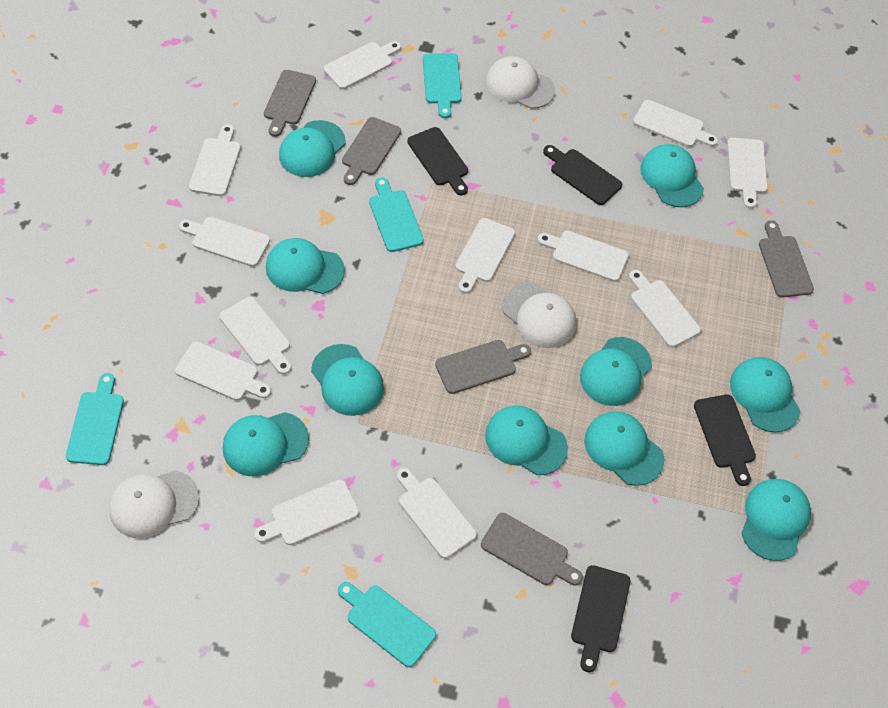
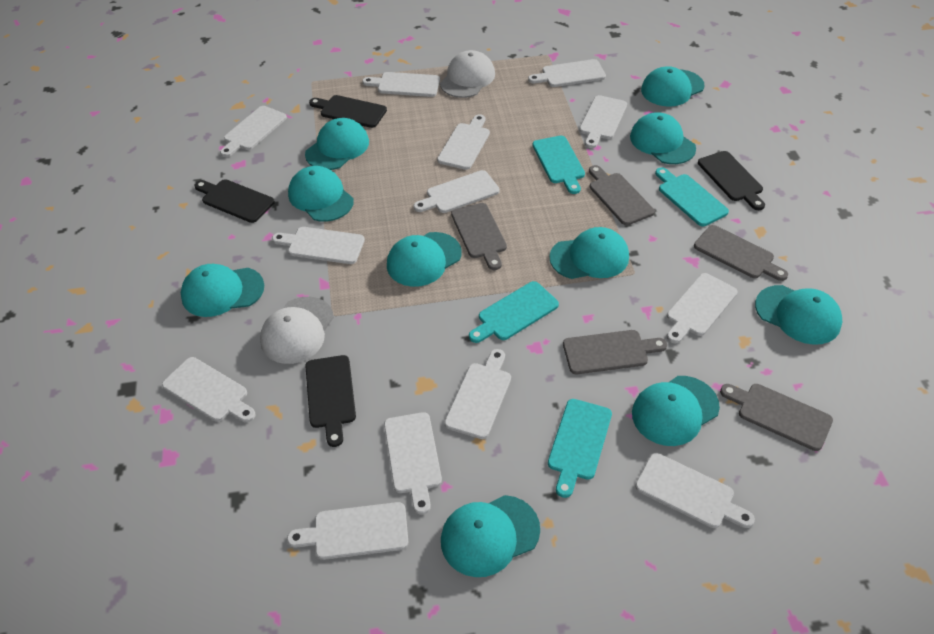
white cap: 3 -> 2
white cutting board: 12 -> 13

